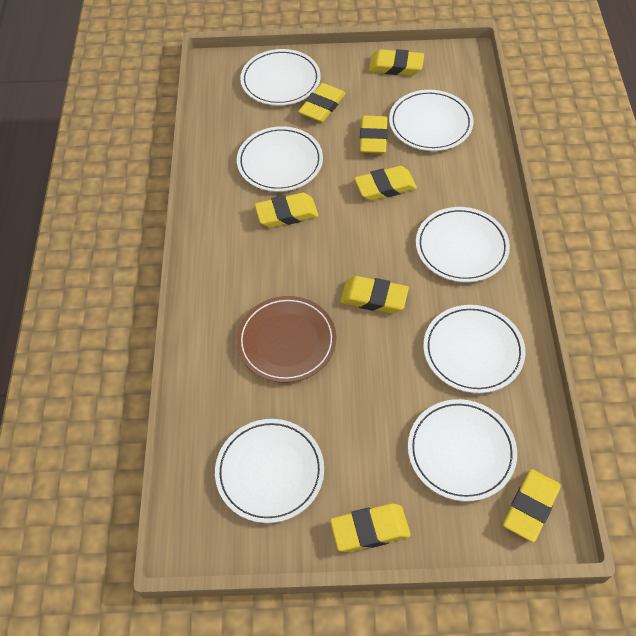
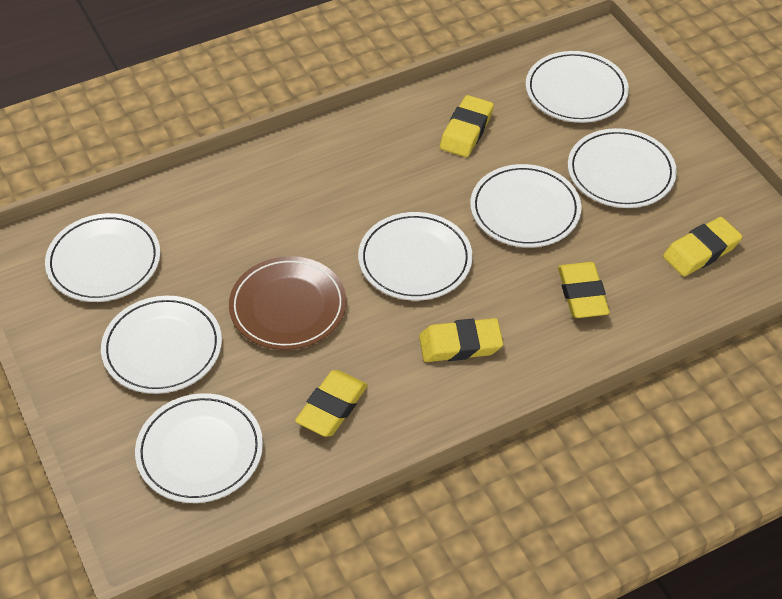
yellow eraser: 8 -> 5

